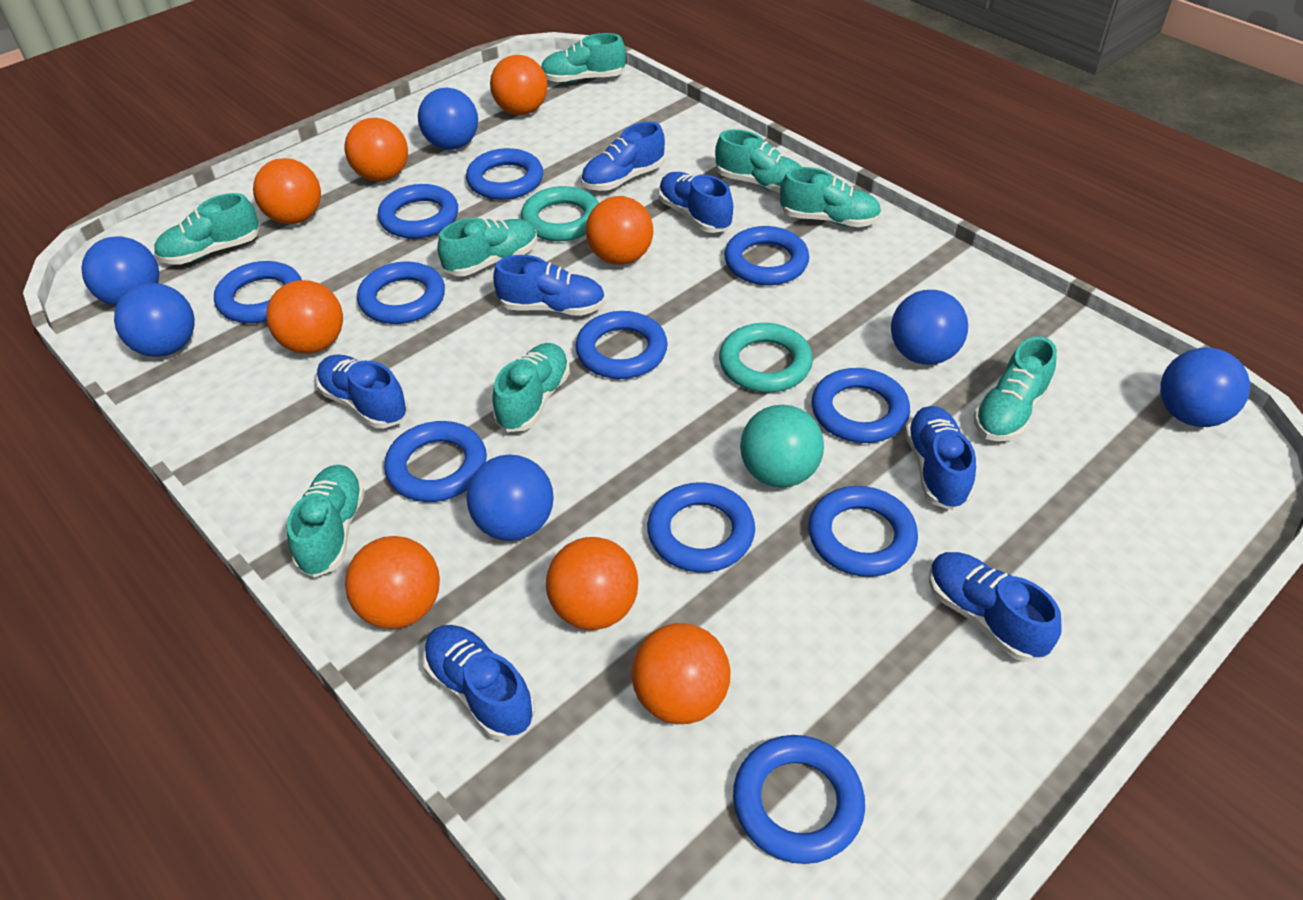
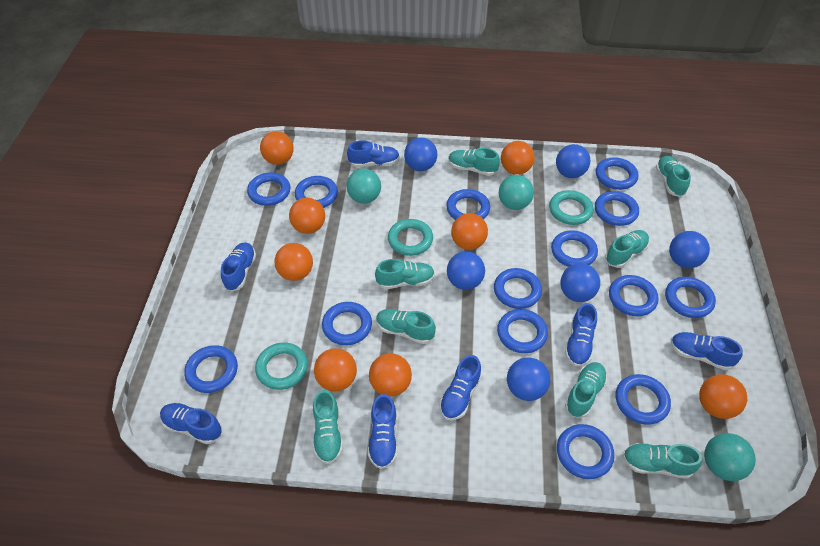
blue ring: 11 -> 14
turquoise ball: 1 -> 3
turquoise ring: 2 -> 3

